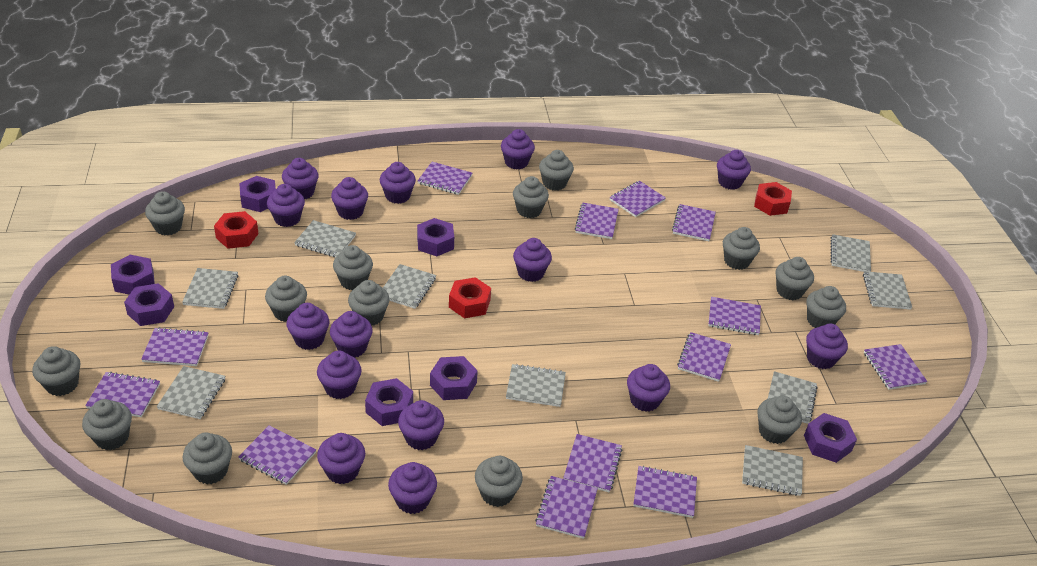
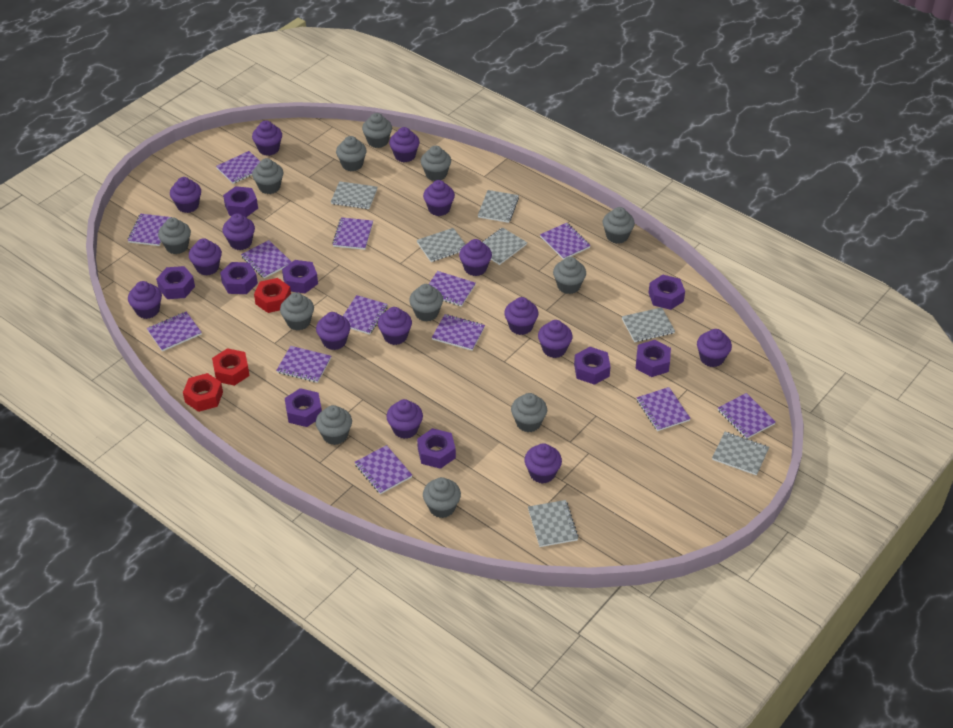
grey cupcake: 14 -> 12
grey notebook: 9 -> 7
purple nut: 7 -> 9

